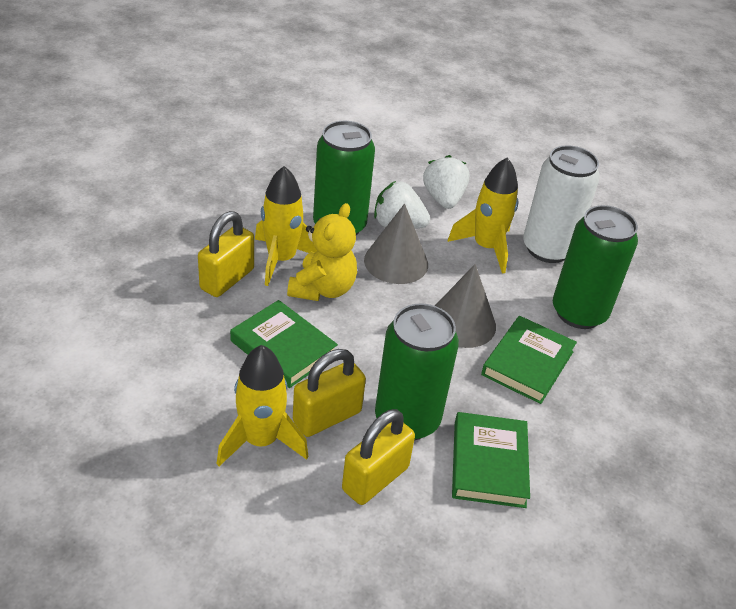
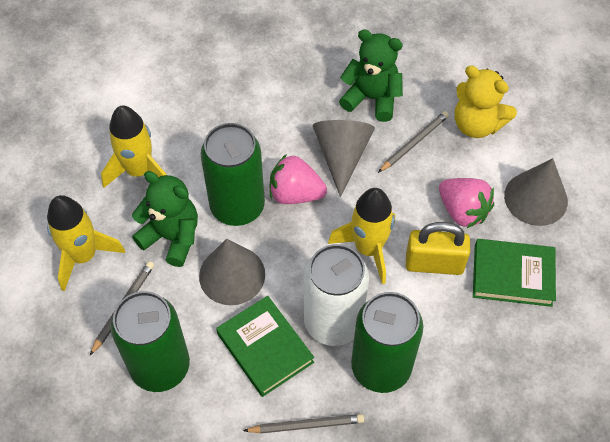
green book: 3 -> 2
green teddy bear: 0 -> 2
grey cone: 2 -> 3
grey pencil: 0 -> 3
pink strawberry: 0 -> 2
white strawberry: 2 -> 0
yellow padlock: 3 -> 1

